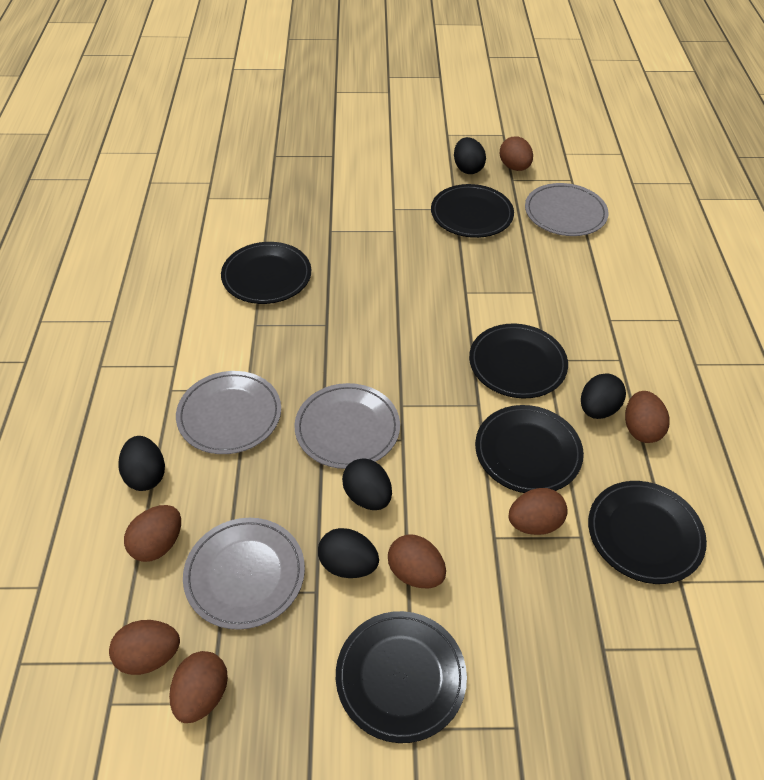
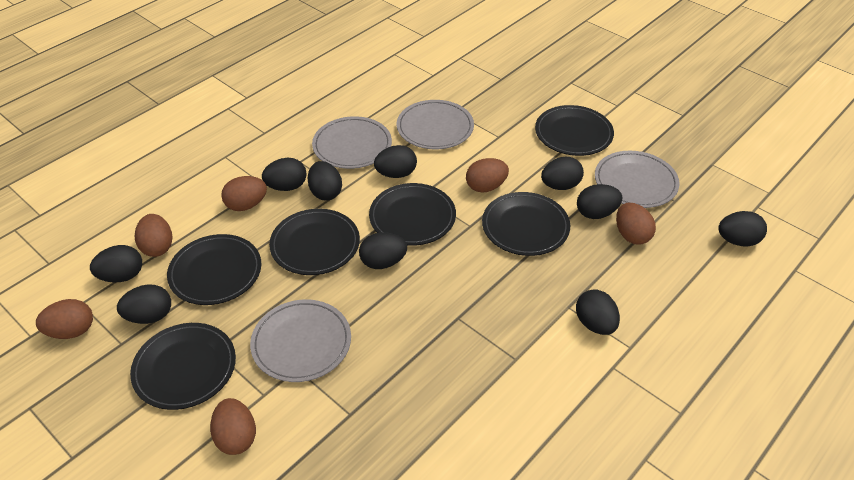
black egg: 5 -> 10
brown egg: 7 -> 6

